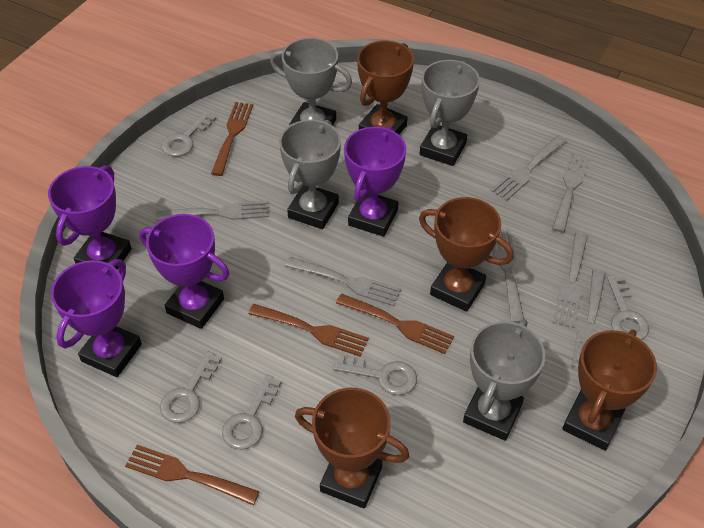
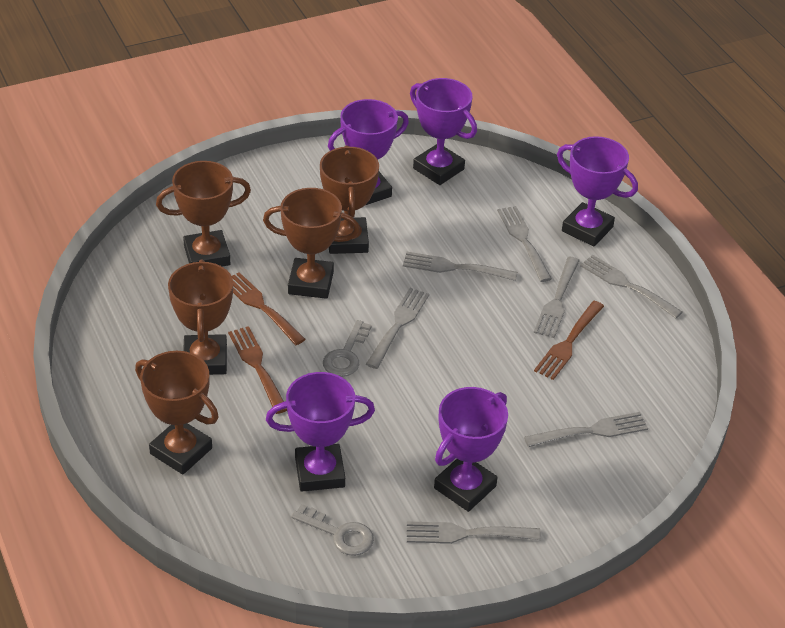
brown fork: 4 -> 3
brown trophy: 4 -> 5
grey key: 5 -> 2
grey trophy: 4 -> 0
purple trophy: 4 -> 5

